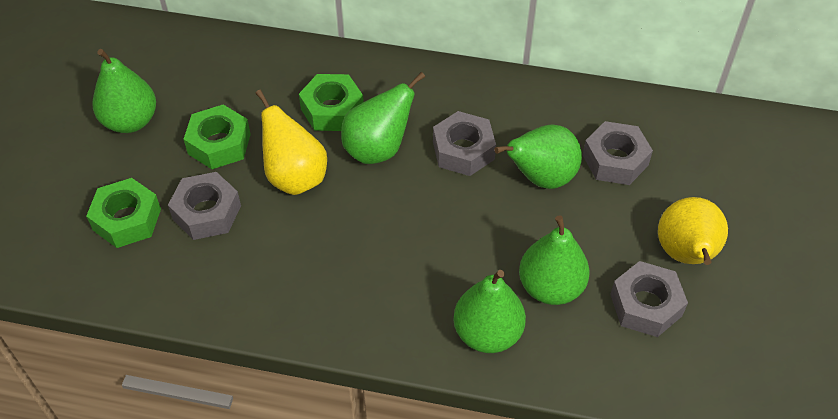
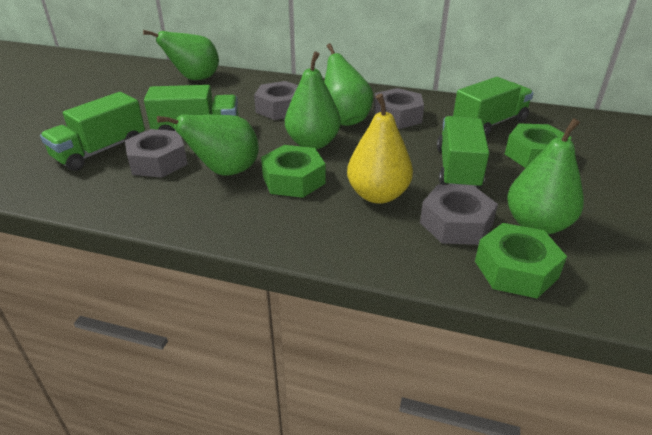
green truck: 0 -> 4
yellow pear: 2 -> 1

